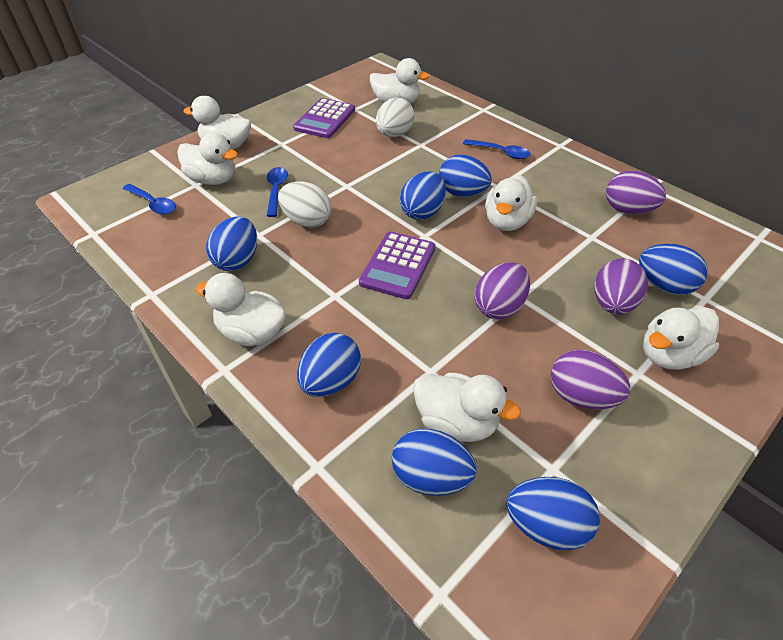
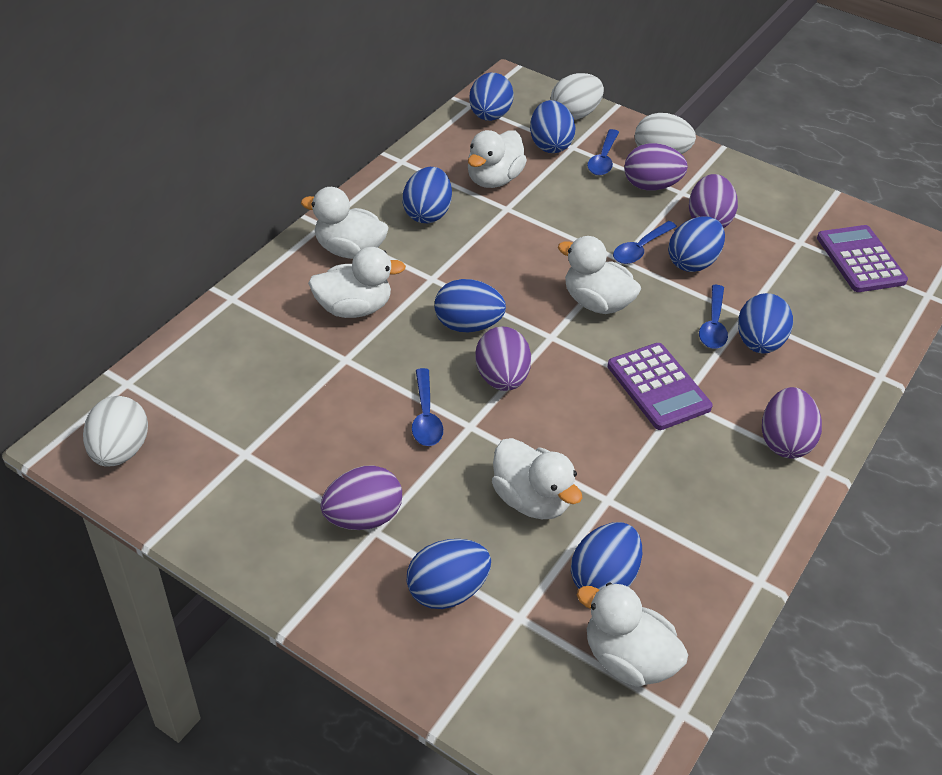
blue egg: 7 -> 8
blue spoon: 3 -> 4
purple egg: 4 -> 5
white duck: 7 -> 6
white egg: 2 -> 3

